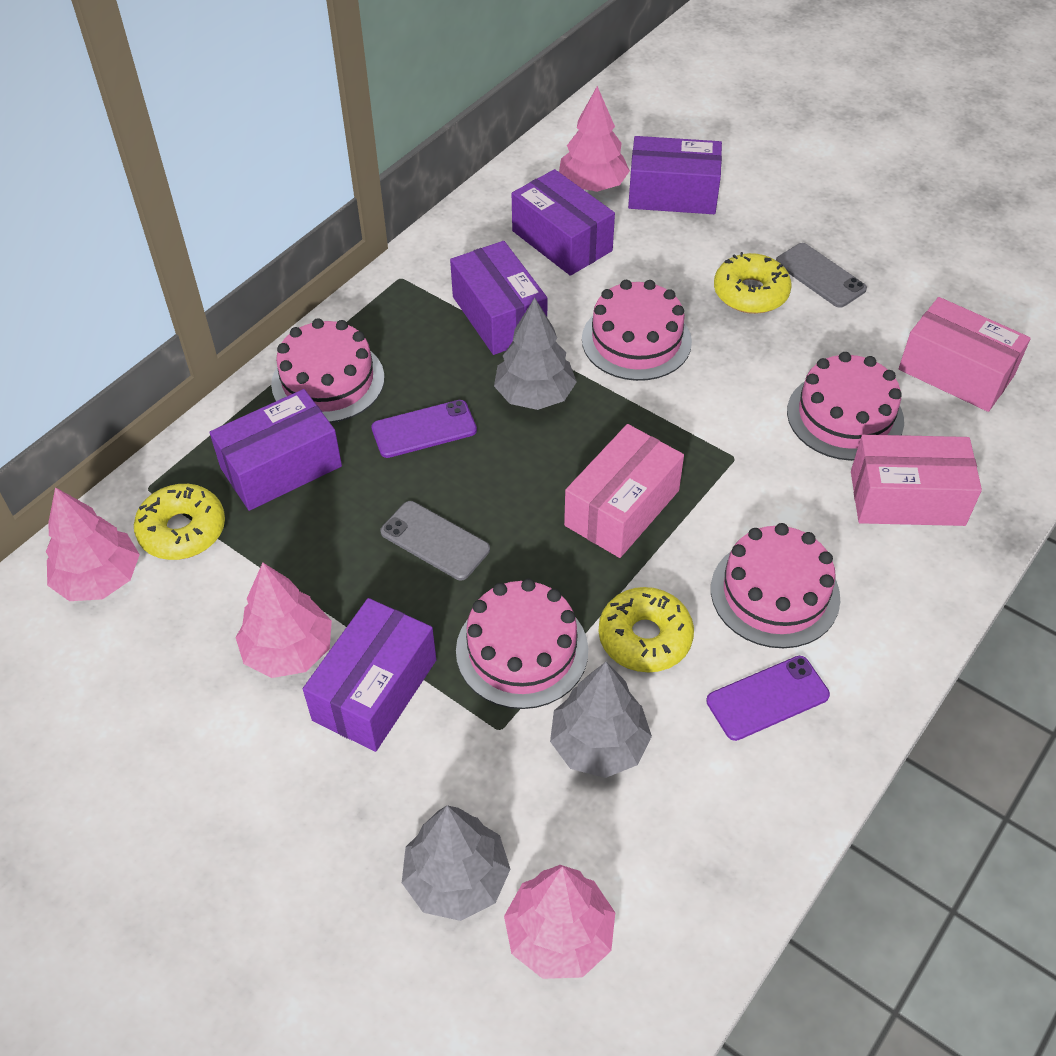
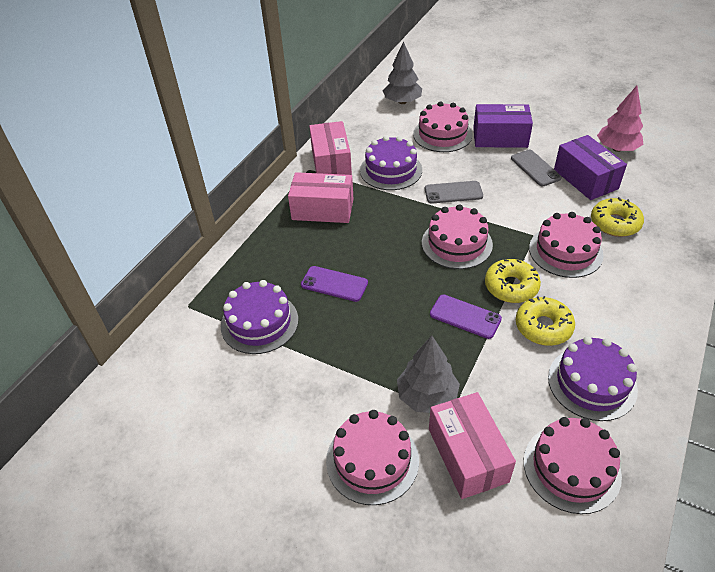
grey tree: 3 -> 2
pink tree: 4 -> 1
purple box: 5 -> 2
purple cake: 0 -> 3

